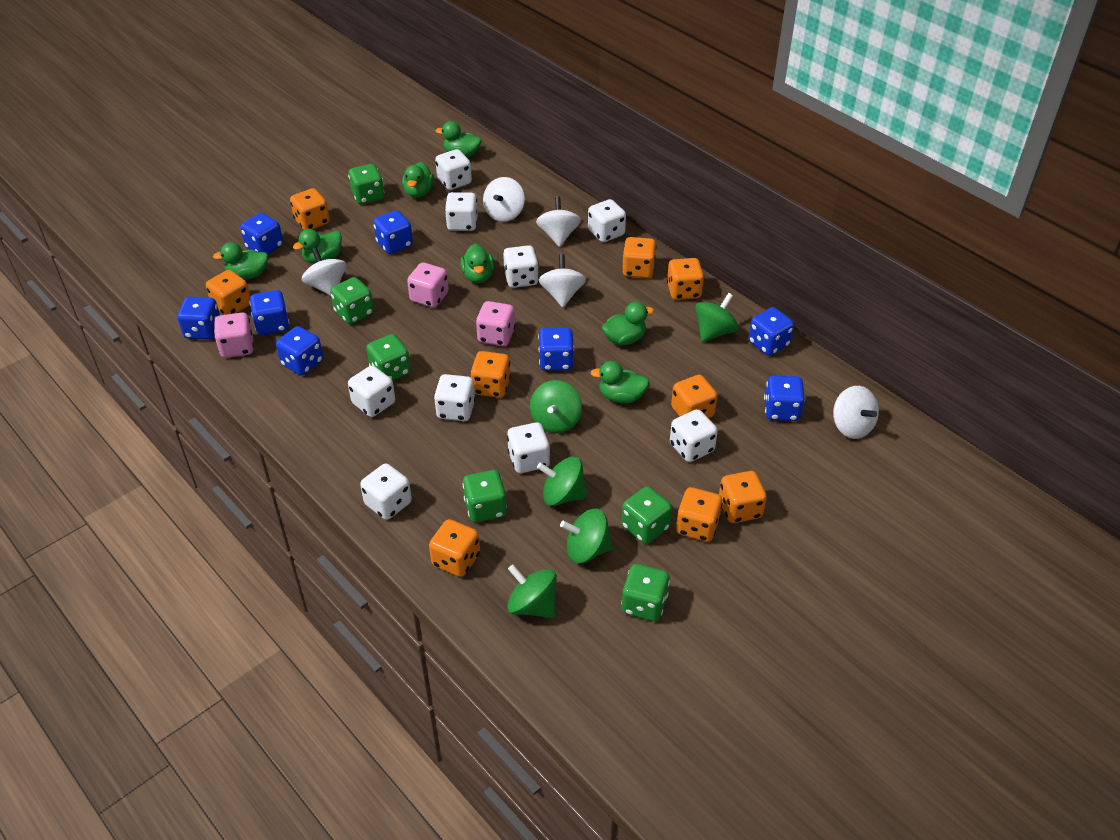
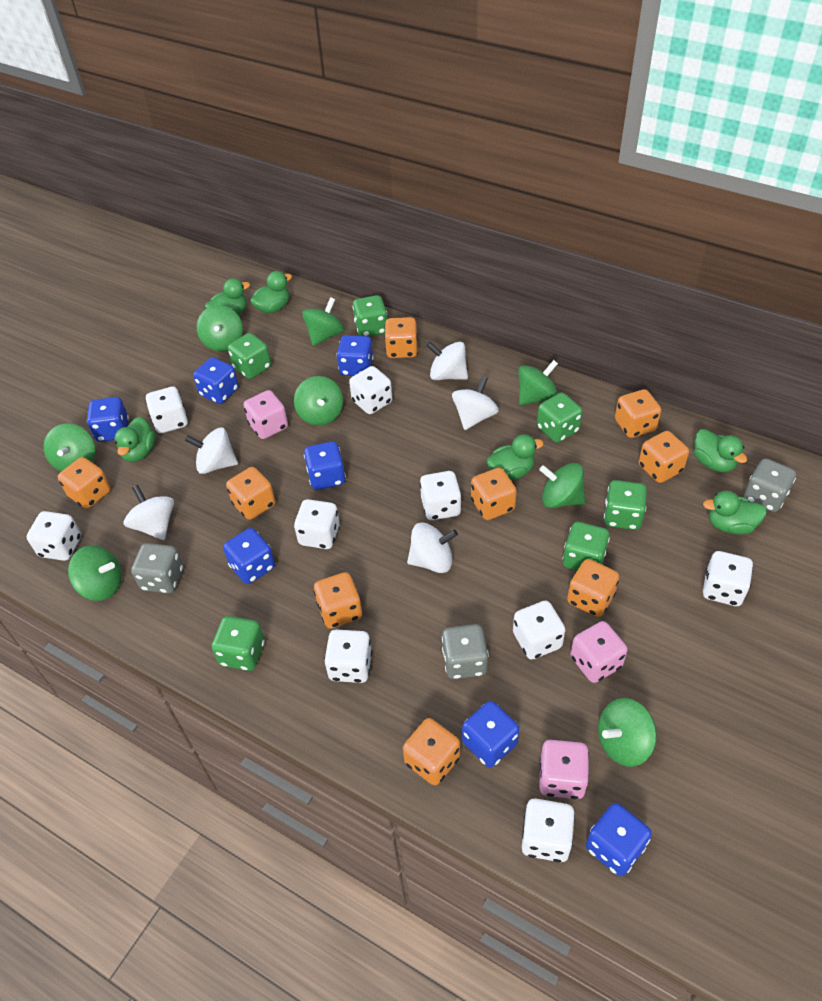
blue dice: 8 -> 7
green duck: 7 -> 6
green spinning top: 5 -> 8
grey dice: 0 -> 3

